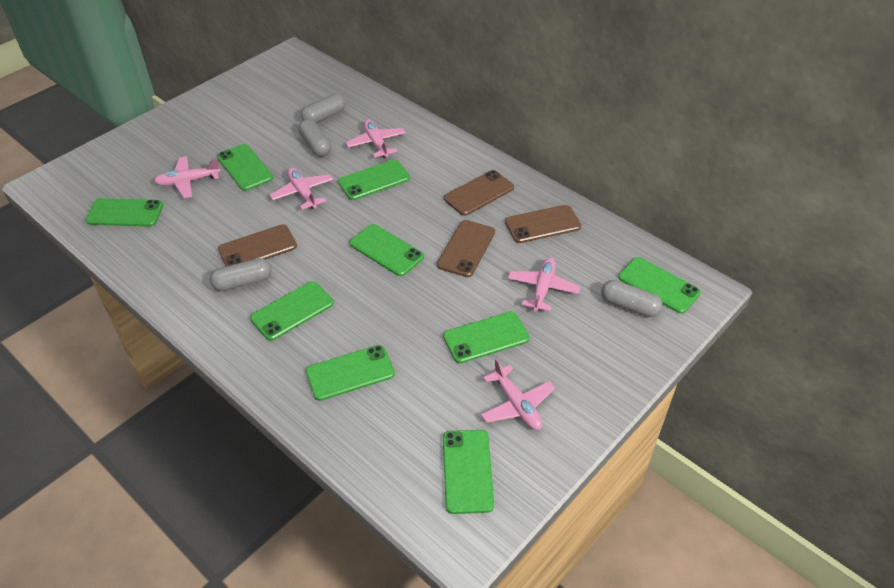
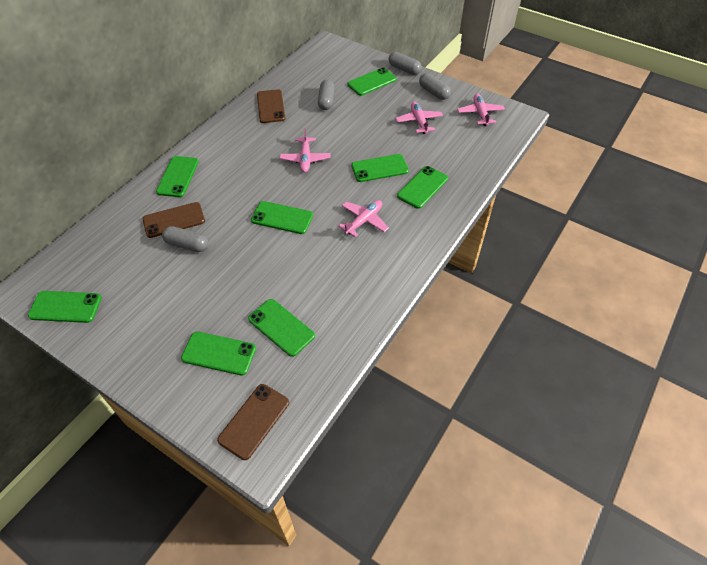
brown phone: 4 -> 3
green phone: 9 -> 8
pink plane: 5 -> 4

